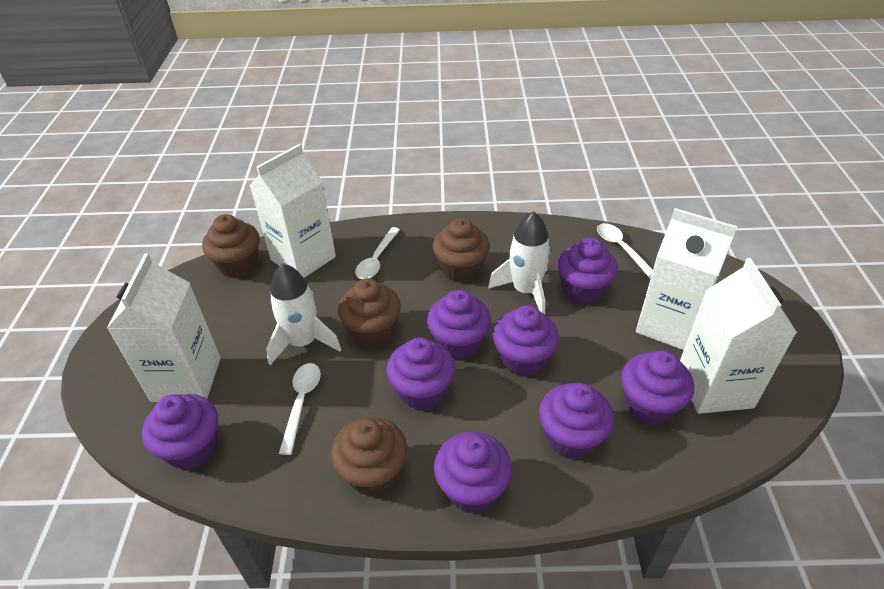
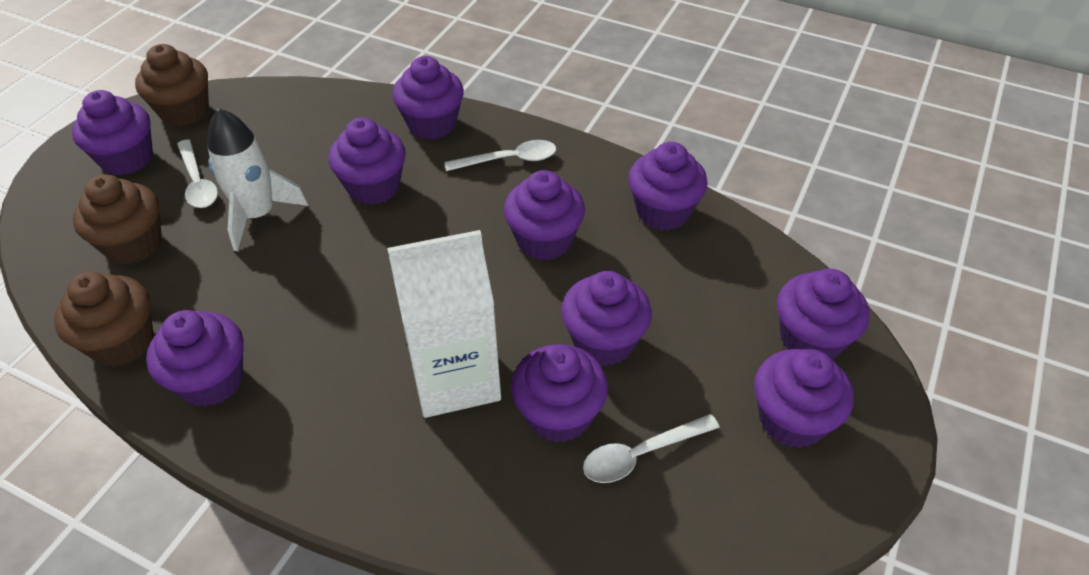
brown cupcake: 4 -> 3
purple cupcake: 8 -> 10
white carton: 4 -> 1
white rocket: 2 -> 1

